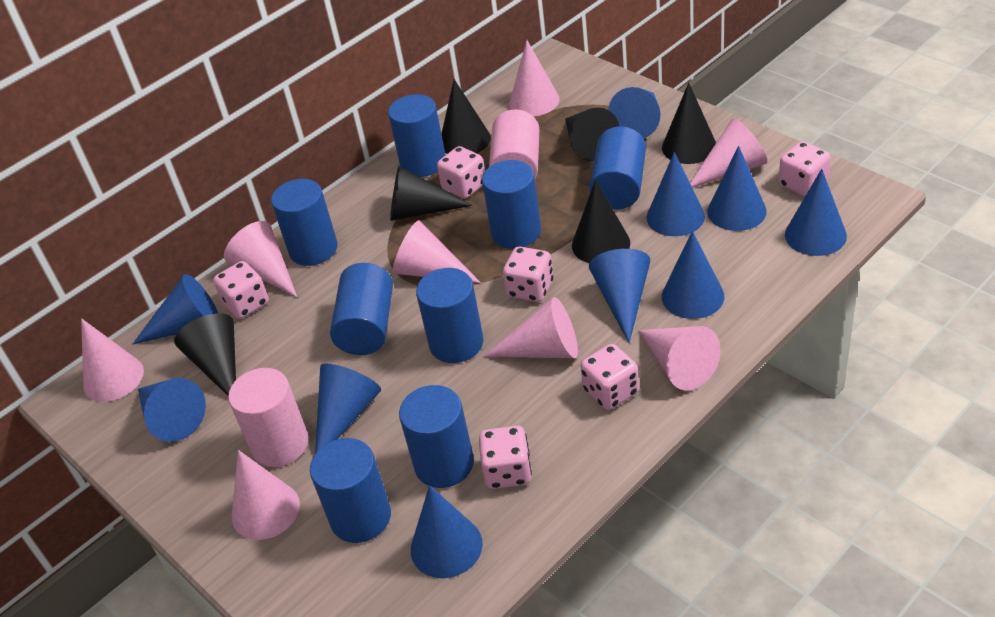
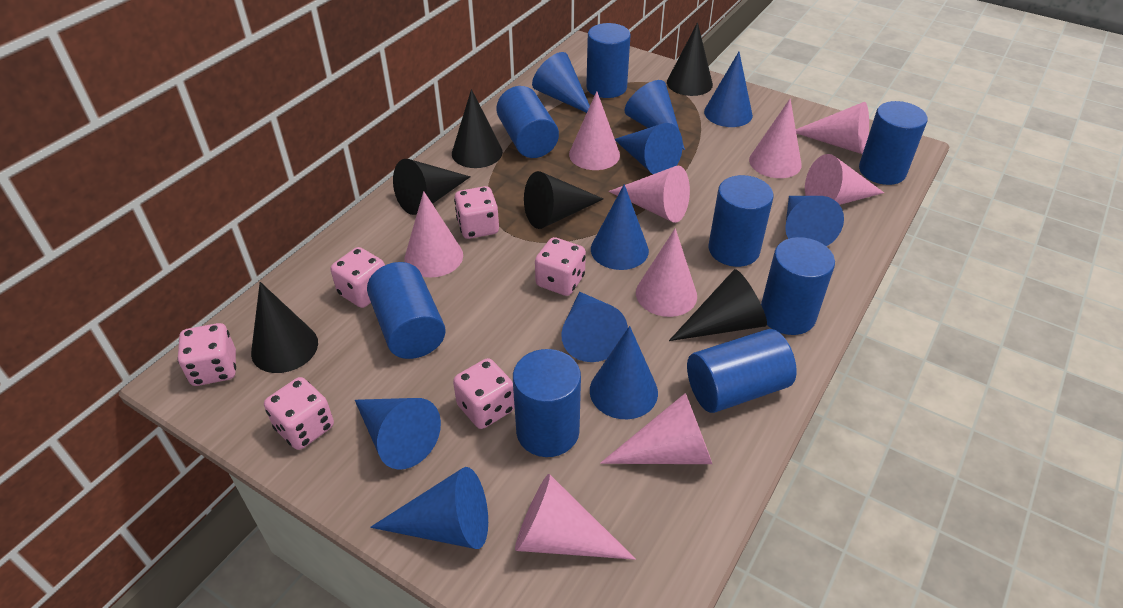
pink cone: 8 -> 9
pink cylinder: 2 -> 0

